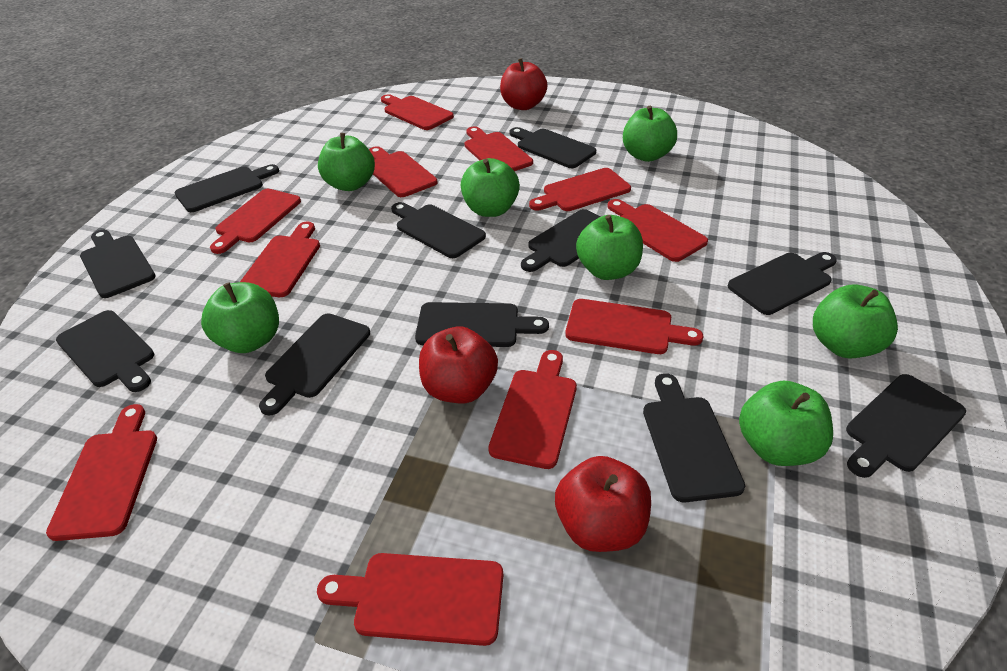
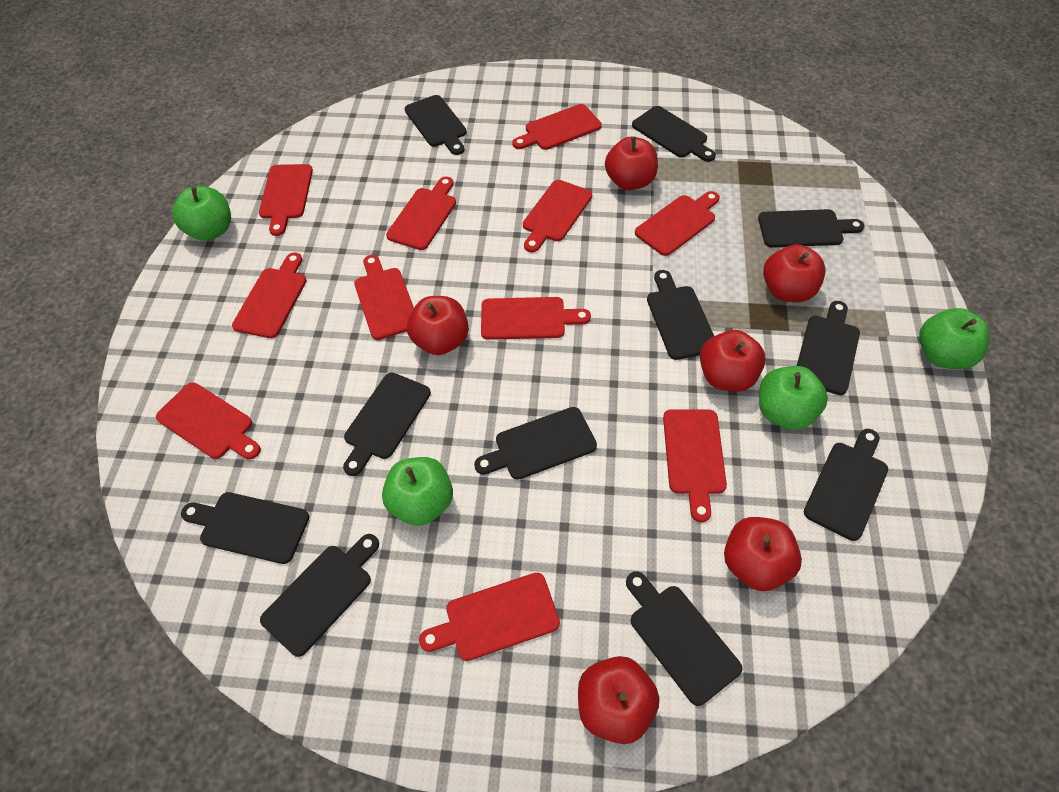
green apple: 7 -> 4
red apple: 3 -> 6

